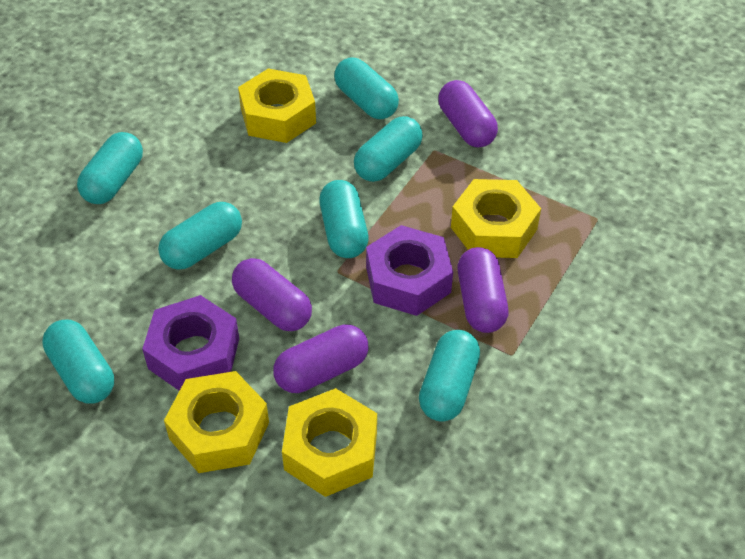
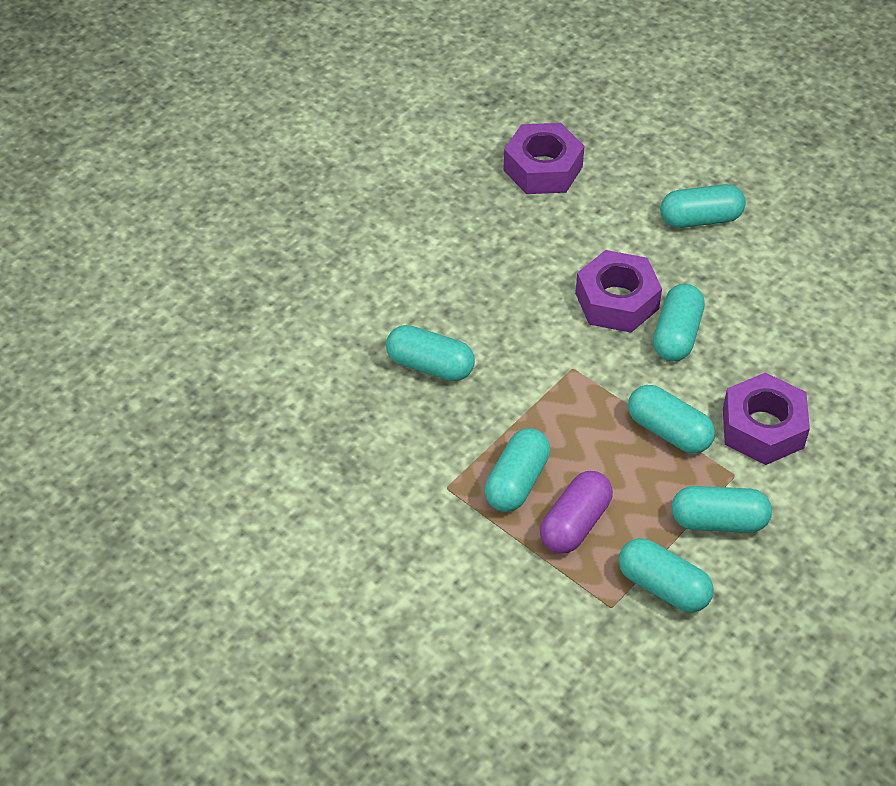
purple capsule: 4 -> 1
purple nut: 2 -> 3
yellow nut: 4 -> 0

